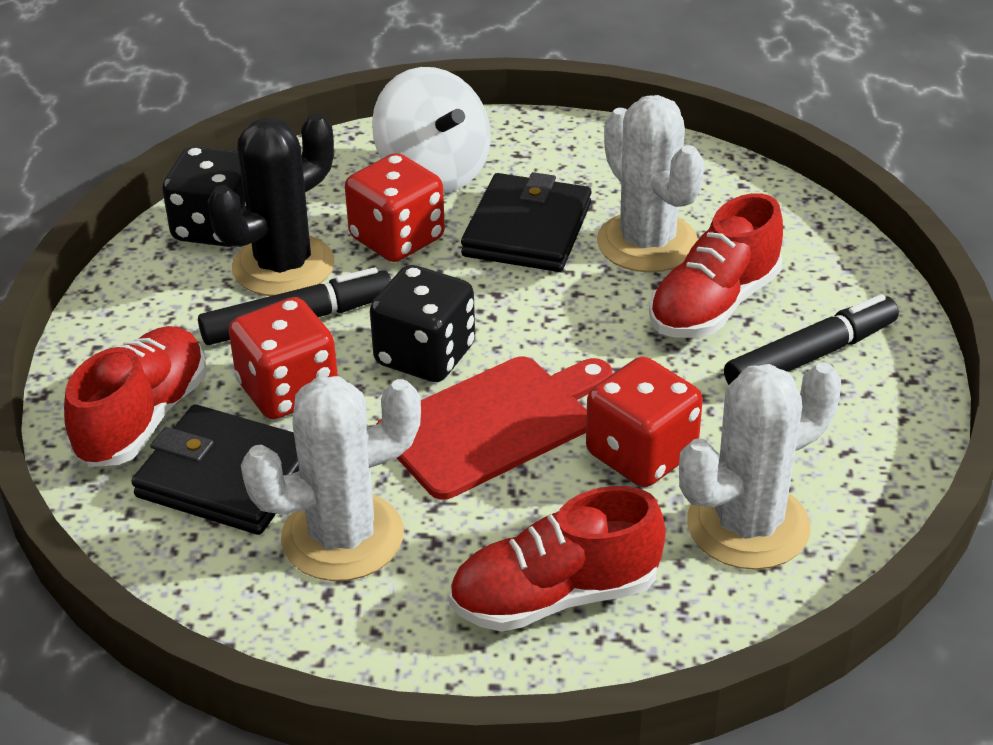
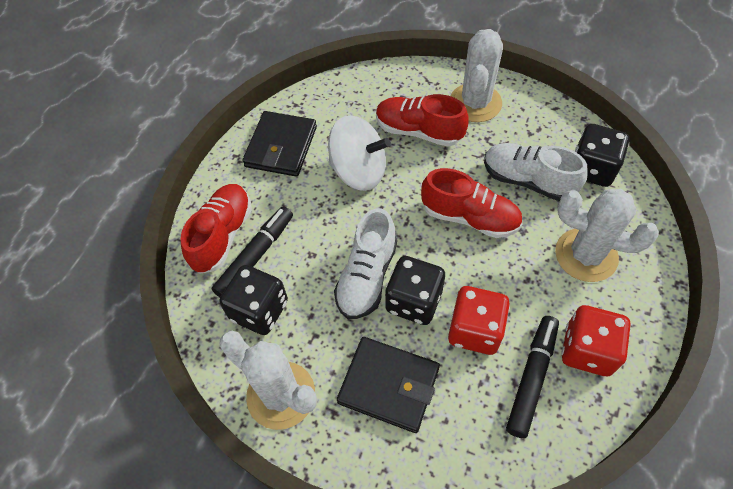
black cactus: 1 -> 0
black dice: 2 -> 3
red cutting board: 1 -> 0
red dice: 3 -> 2
white shoe: 0 -> 2

